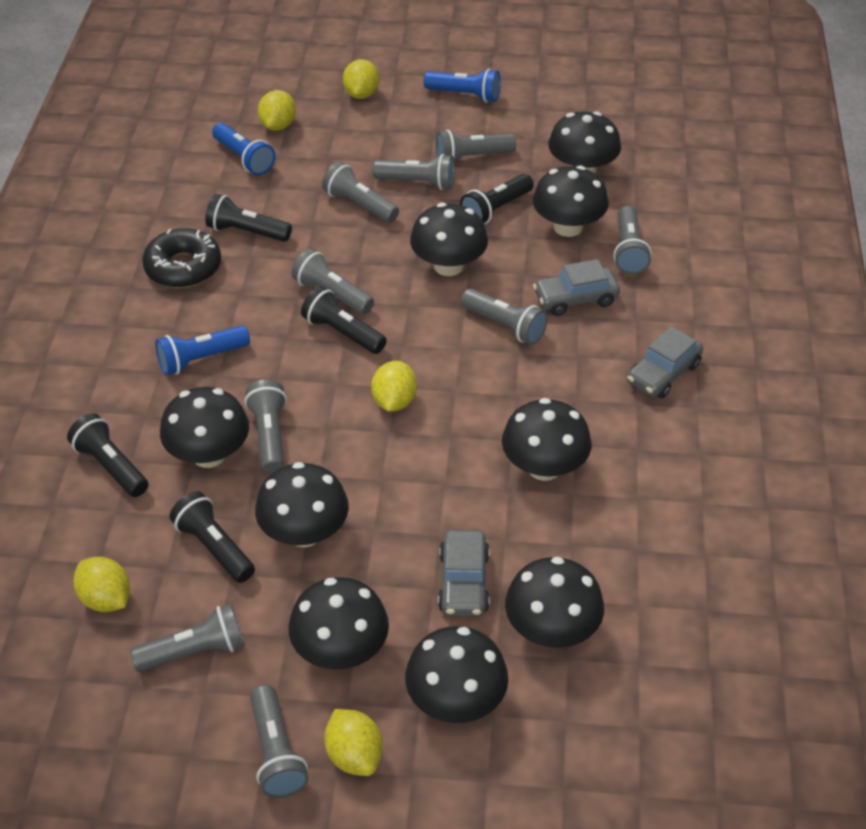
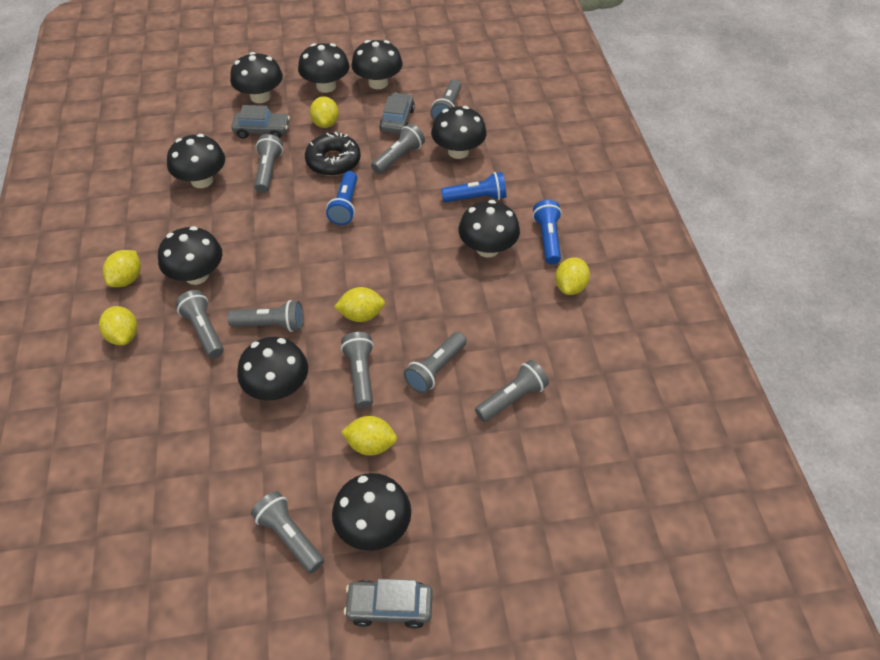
black flashlight: 5 -> 0
yellow lemon: 5 -> 6

